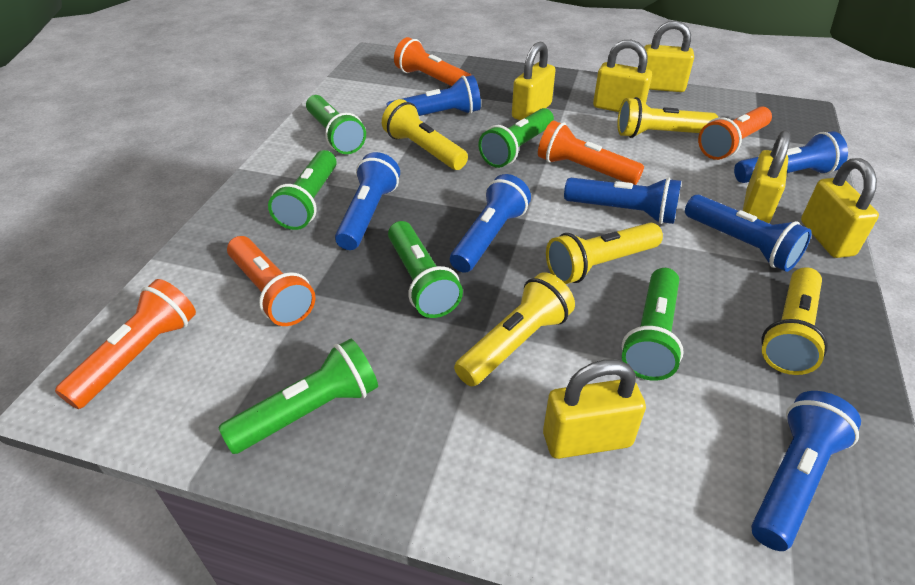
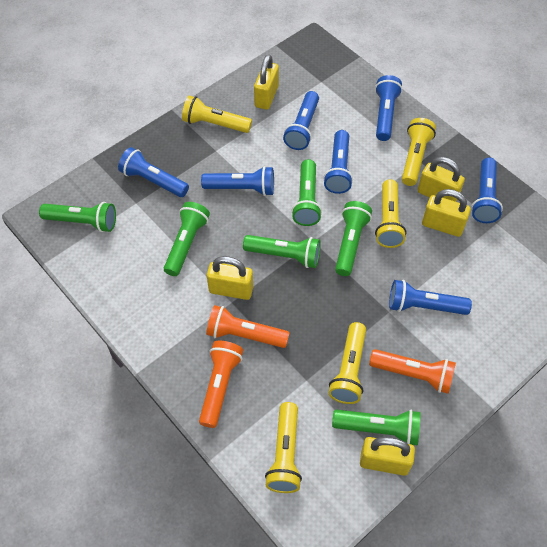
orange flashlight: 5 -> 3
yellow padlock: 6 -> 5

